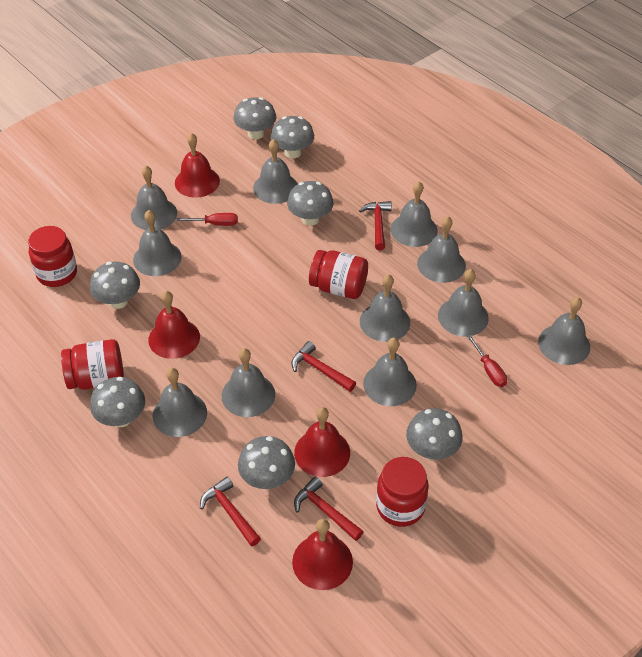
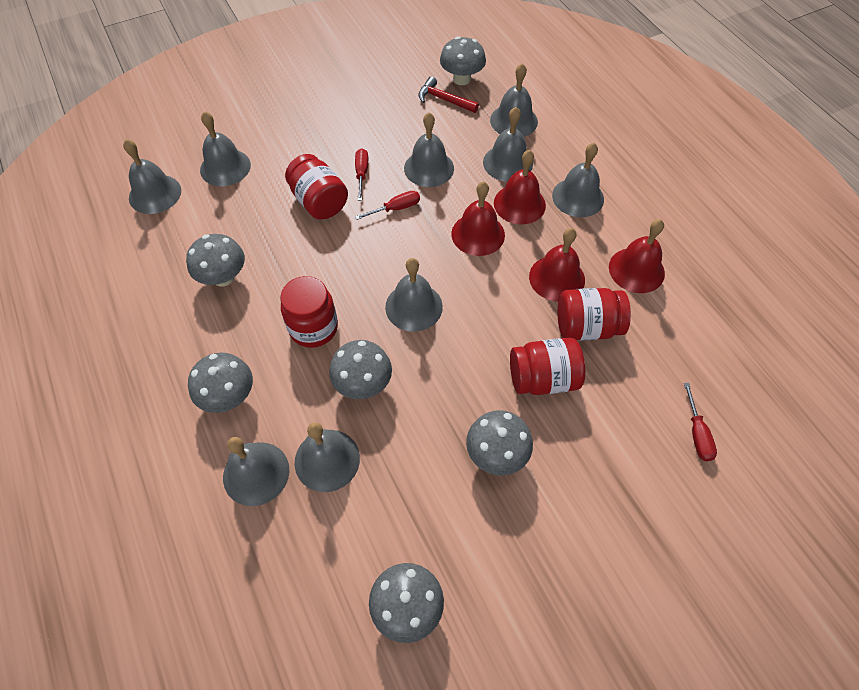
grey bell: 11 -> 9
grey mushroom: 7 -> 6
red hammer: 4 -> 1
red screwdriver: 2 -> 3

